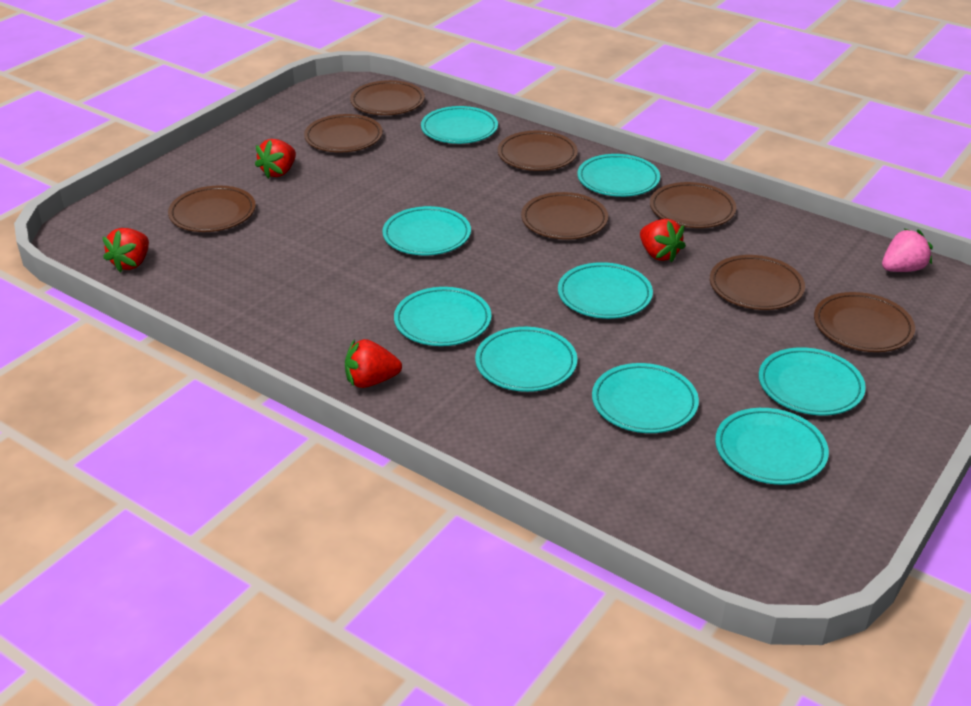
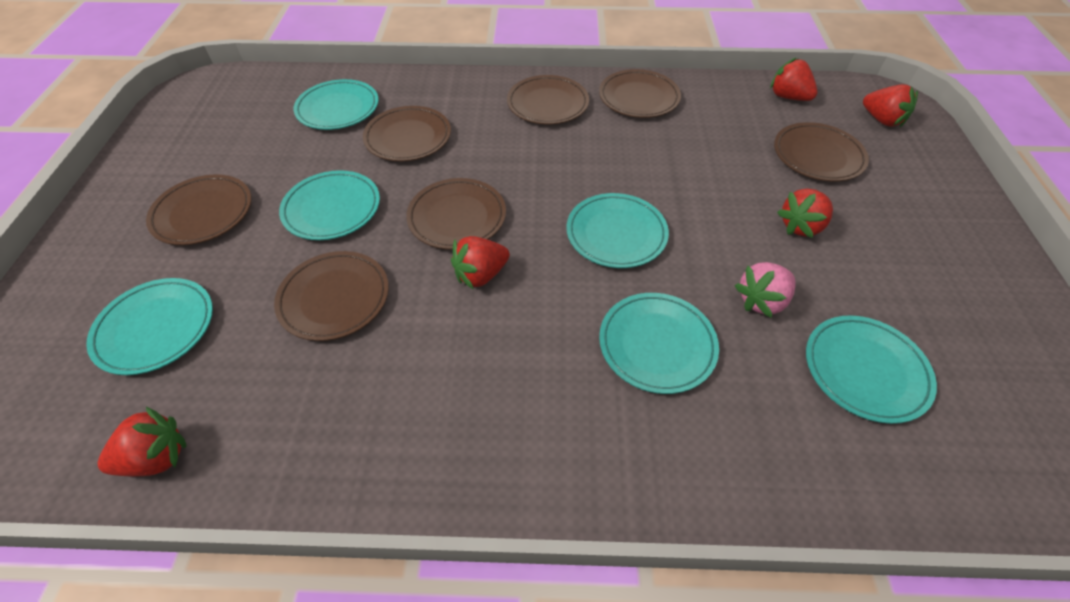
brown plate: 8 -> 7
red strawberry: 4 -> 5
turquoise plate: 9 -> 6

